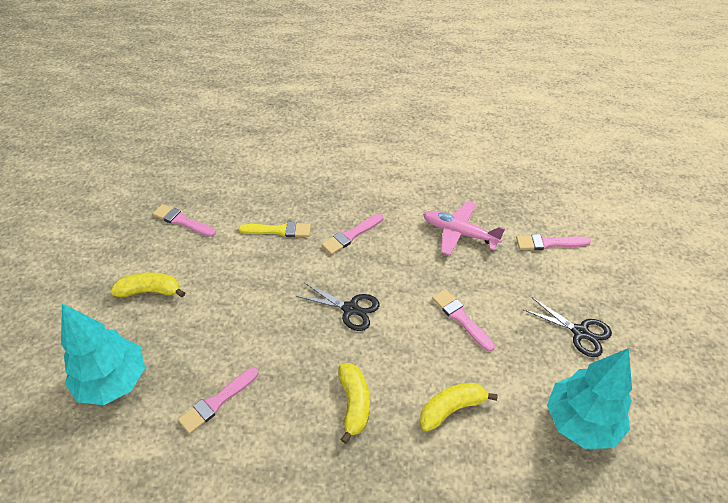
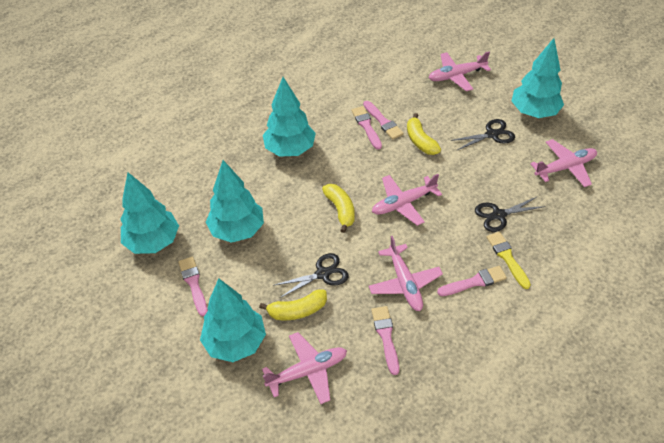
black scissors: 2 -> 3
pink plane: 1 -> 5
turquoise tree: 2 -> 5

